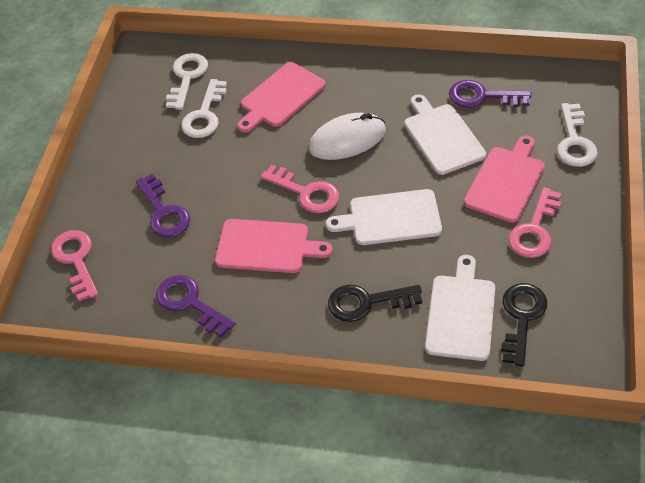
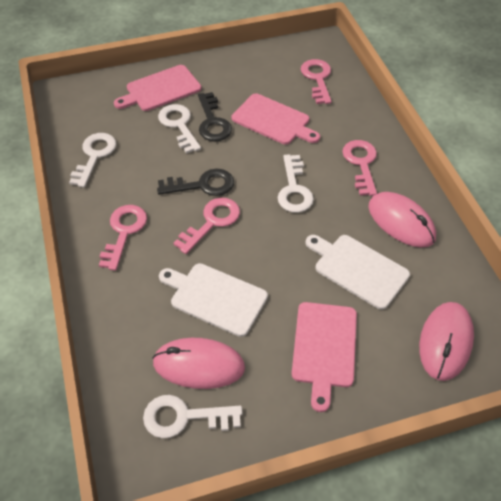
pink key: 3 -> 4
pink mouse: 0 -> 3
purple key: 3 -> 0
white cutting board: 3 -> 2
white key: 3 -> 4
white mouse: 1 -> 0

